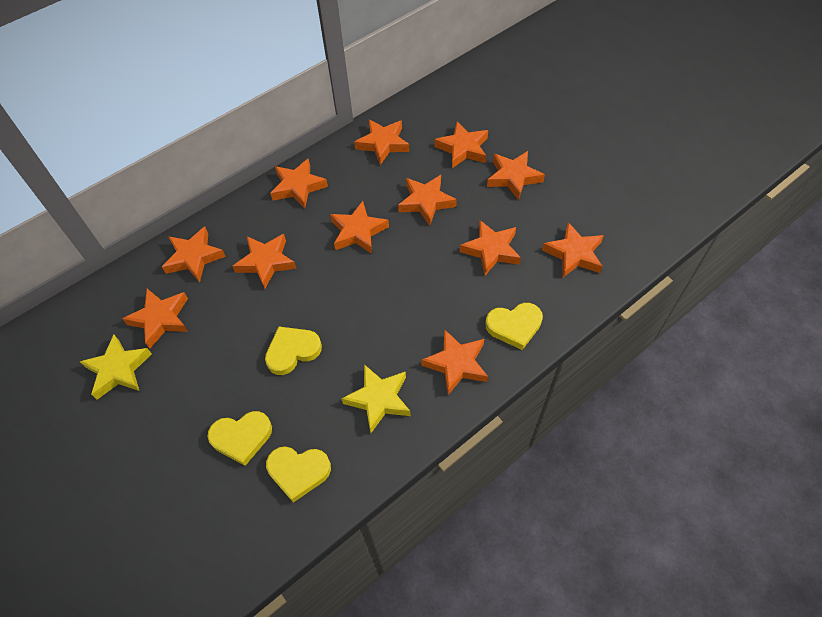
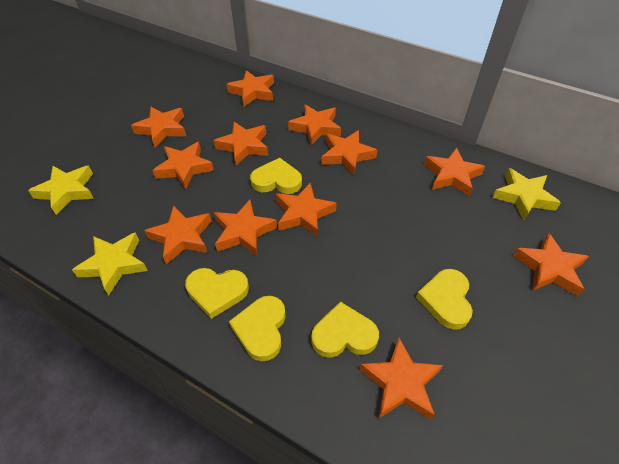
yellow heart: 4 -> 5
yellow star: 2 -> 3

